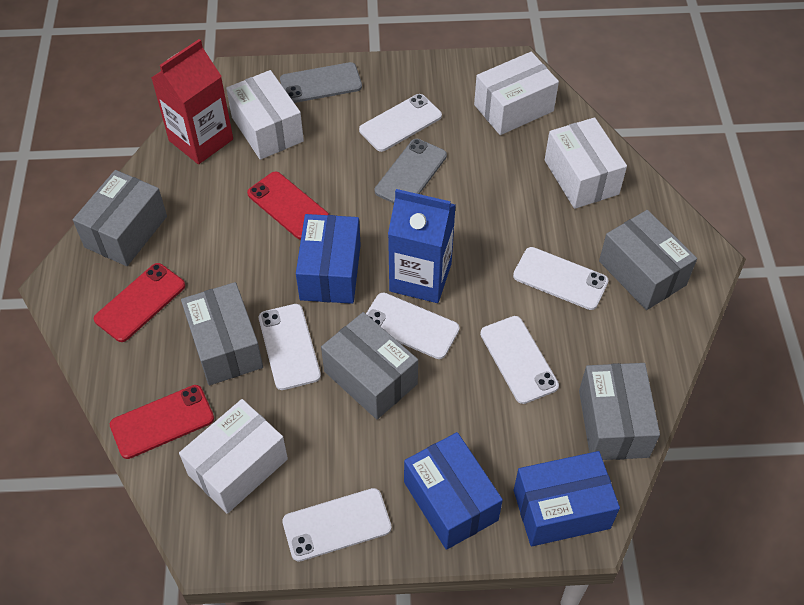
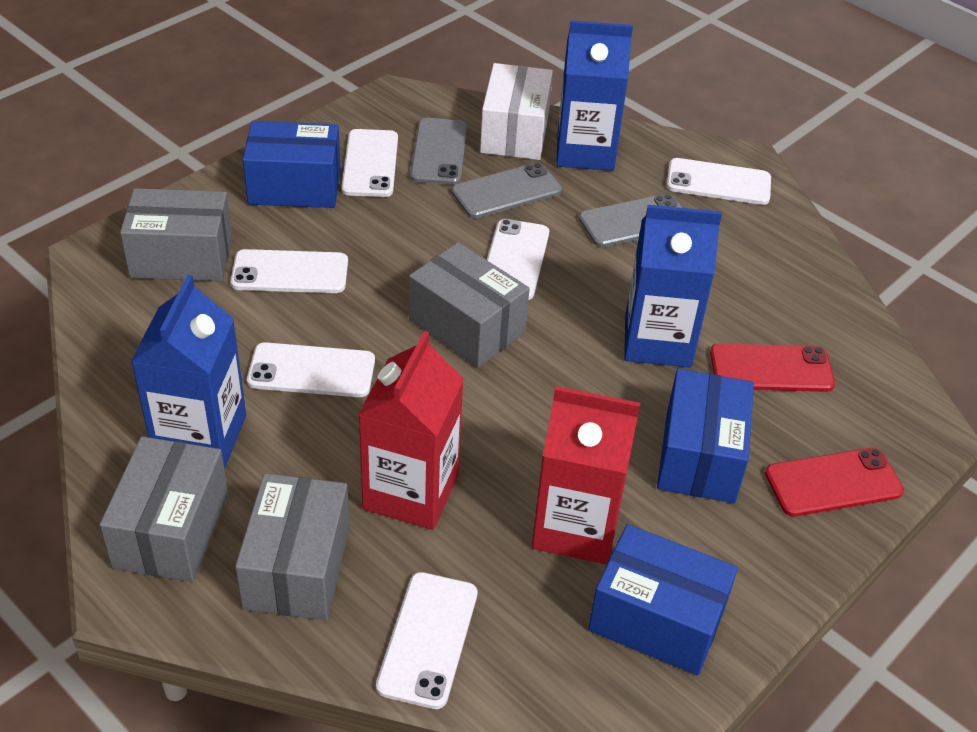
blue carton: 1 -> 3
grey box: 5 -> 4
grey phone: 2 -> 3
red carton: 1 -> 2
red phone: 3 -> 2
white box: 4 -> 1

